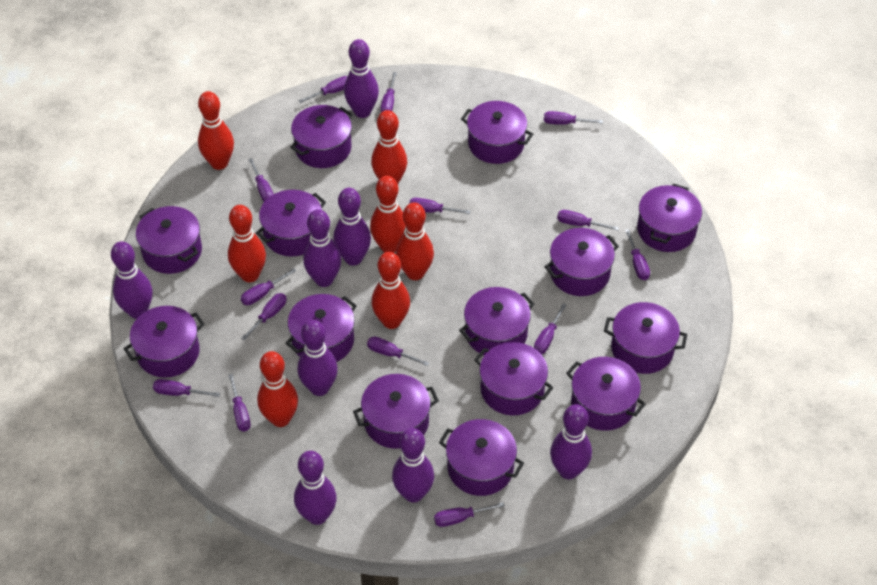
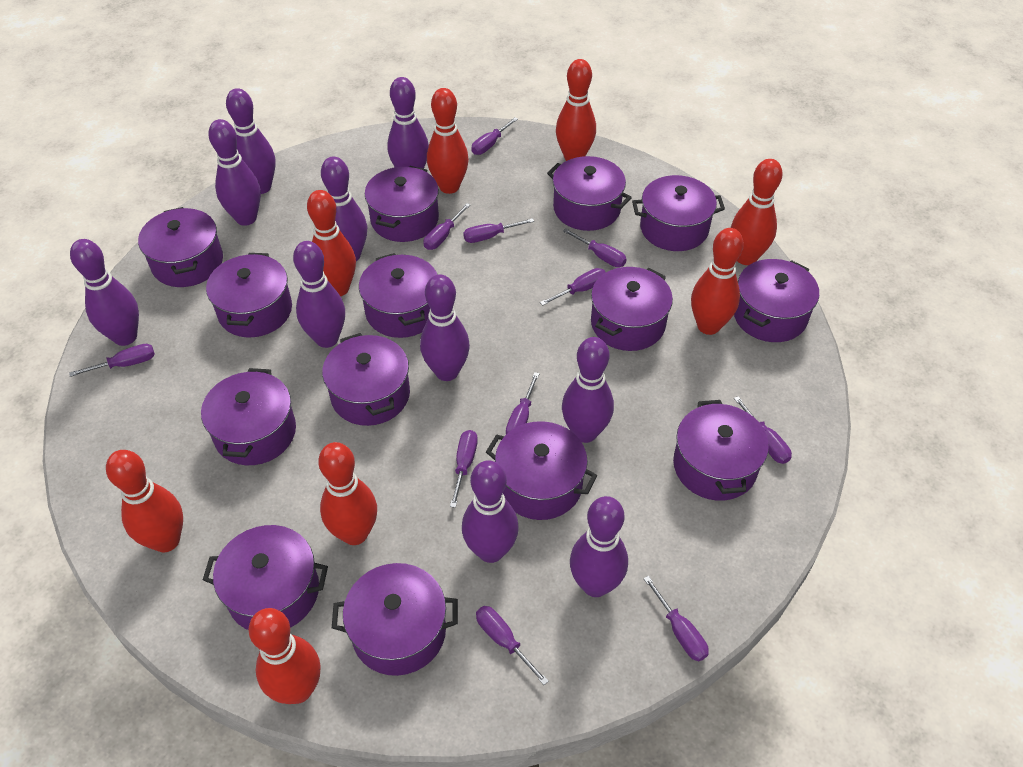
purple bowling pin: 8 -> 10
purple screwdriver: 14 -> 11
red bowling pin: 7 -> 8

